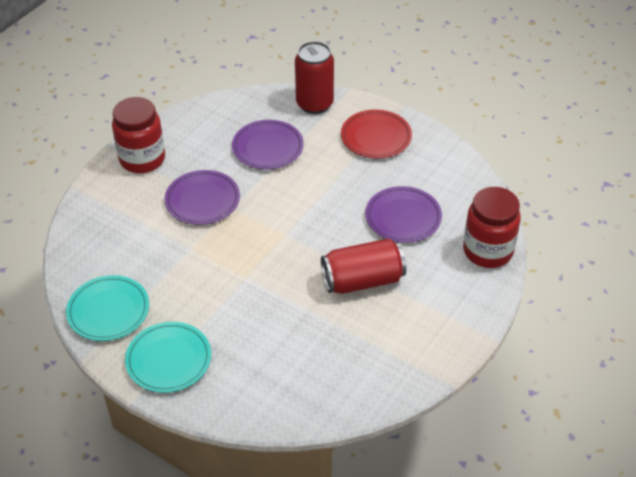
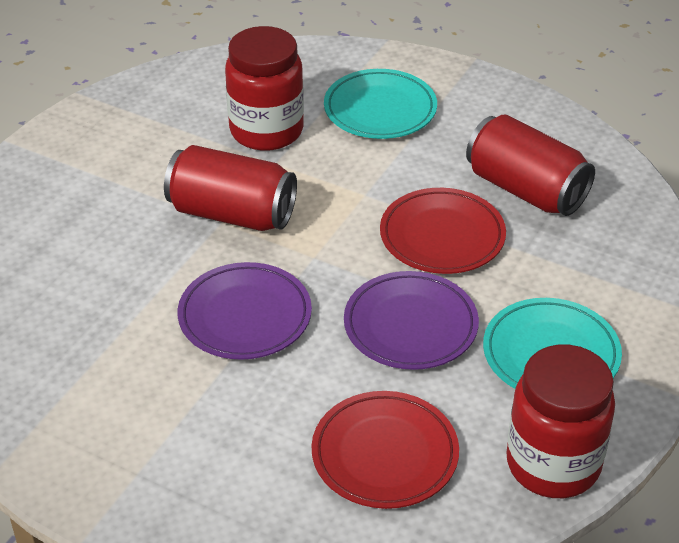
purple plate: 3 -> 2
red plate: 1 -> 2

